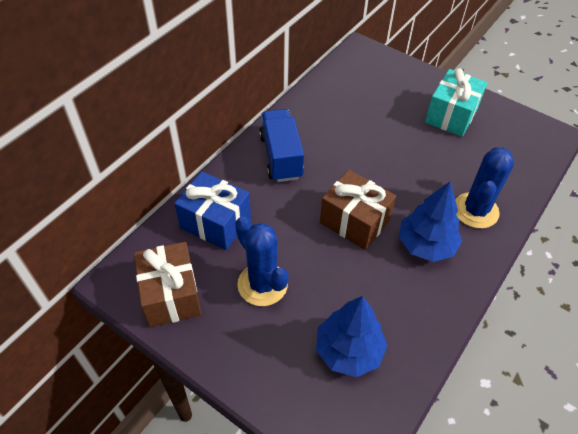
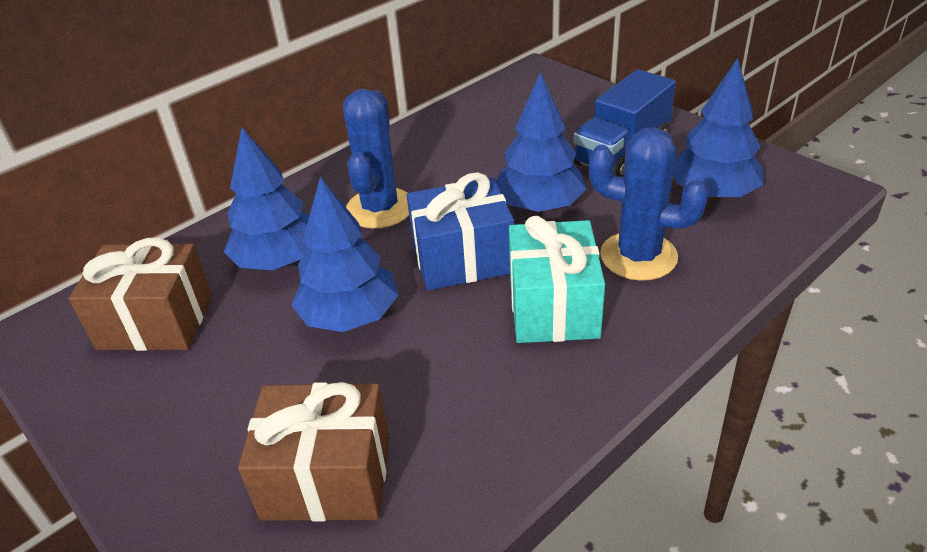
blue tree: 2 -> 4

